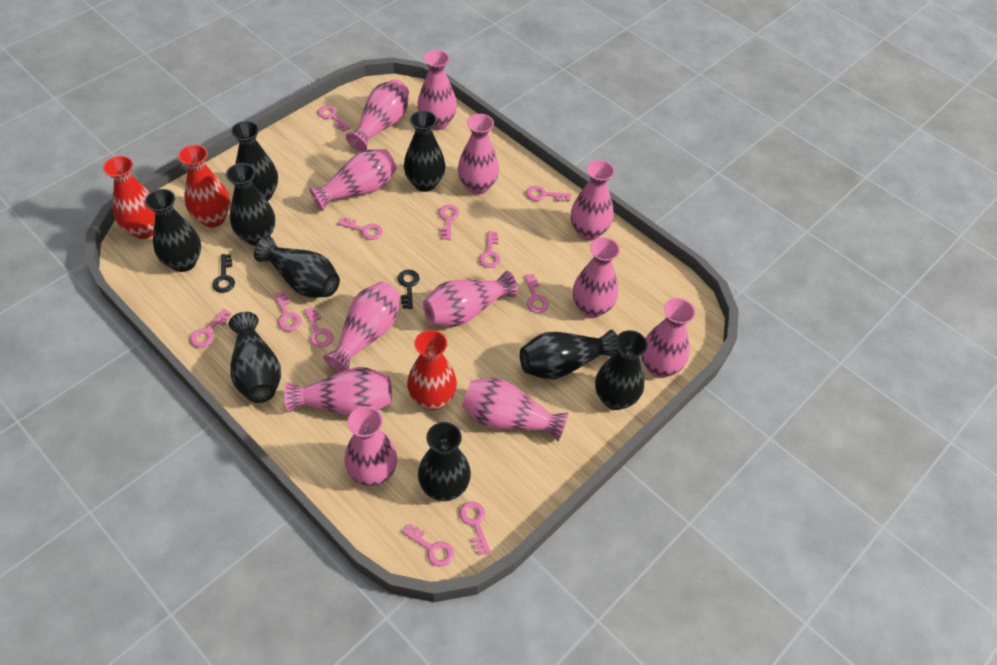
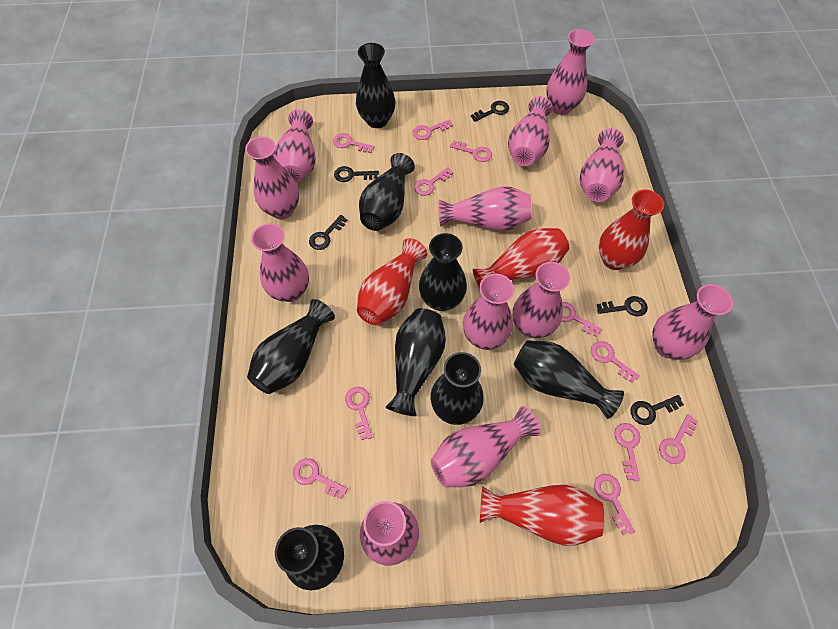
black key: 2 -> 5
black vase: 9 -> 8
red vase: 3 -> 4

